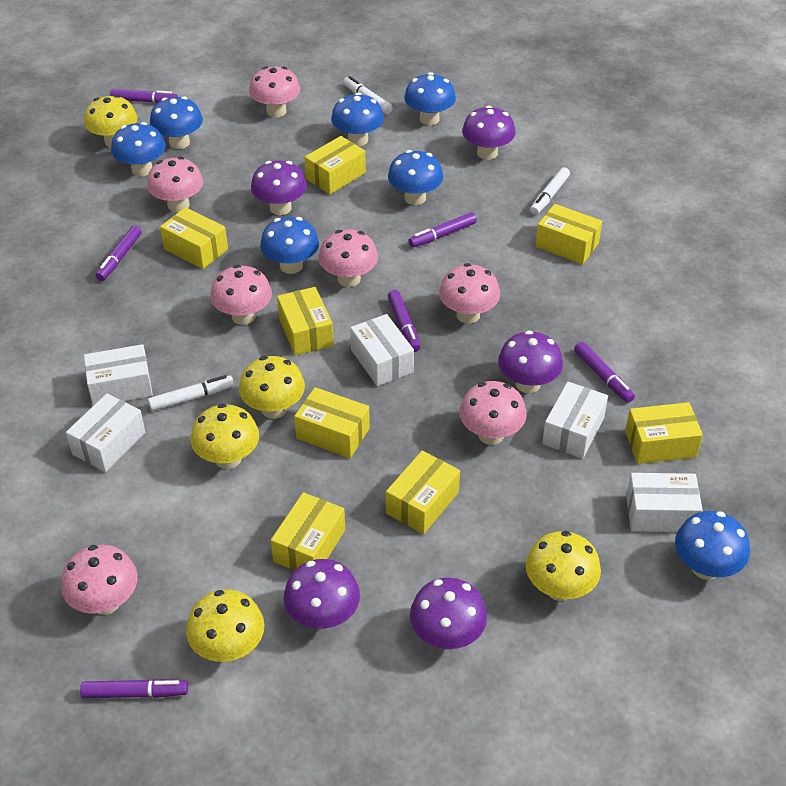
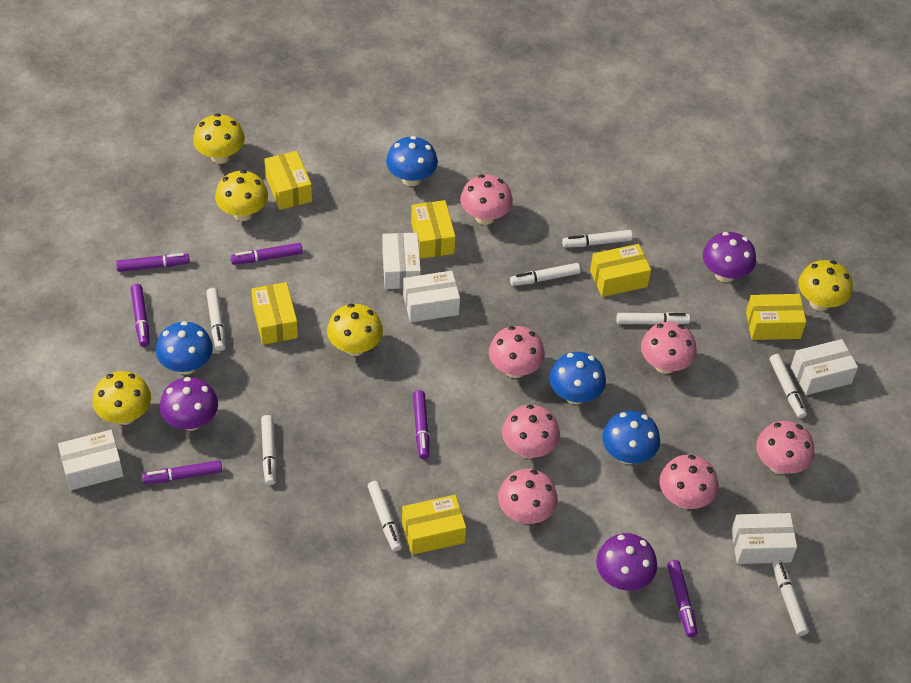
blue mushroom: 7 -> 4
purple mushroom: 5 -> 3
white marker: 3 -> 8
yellow box: 8 -> 6

